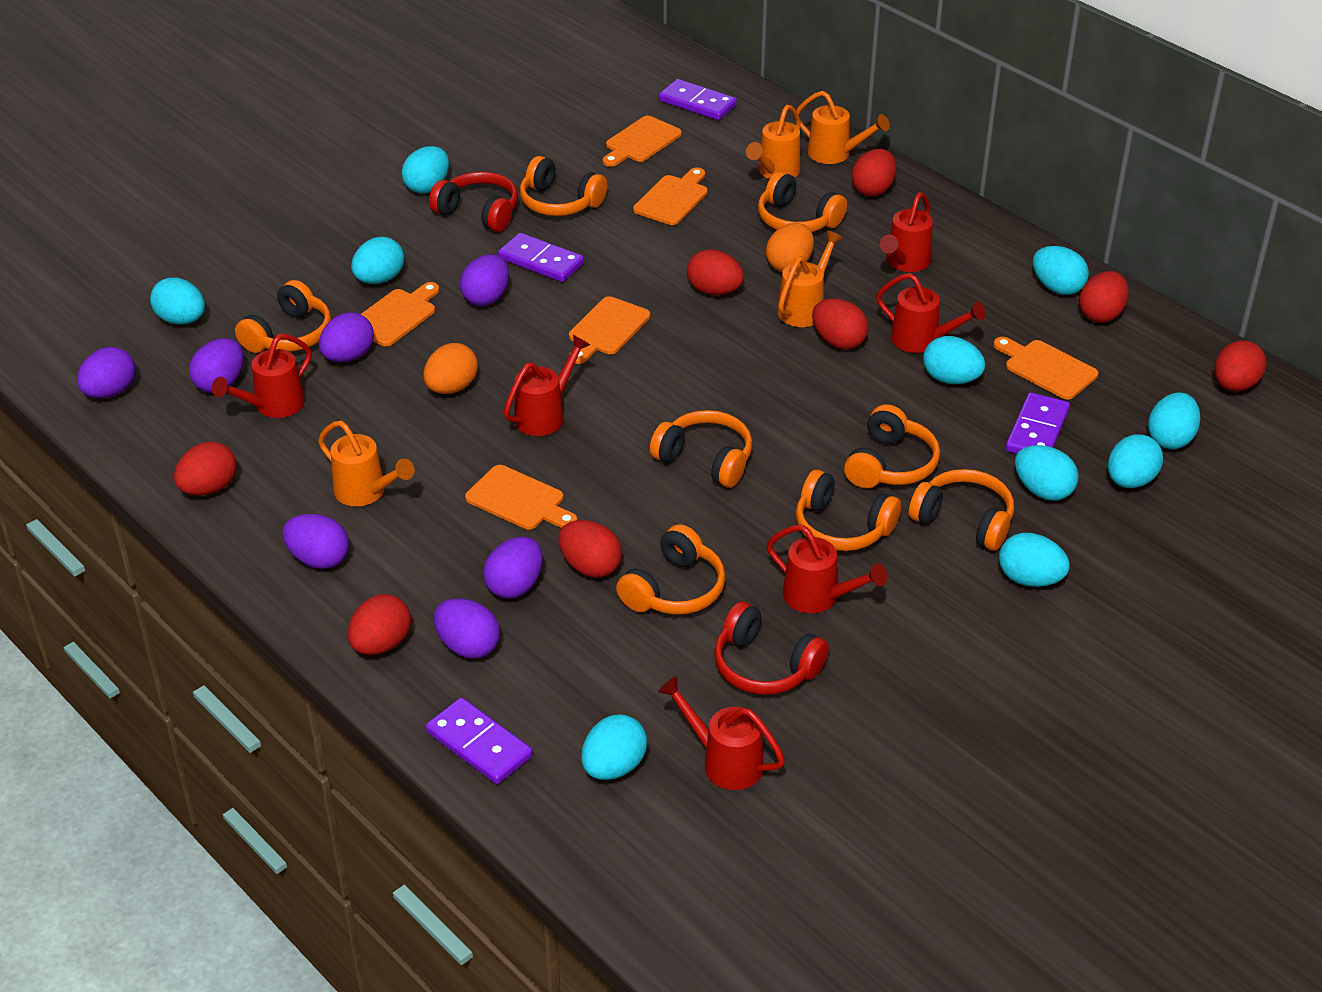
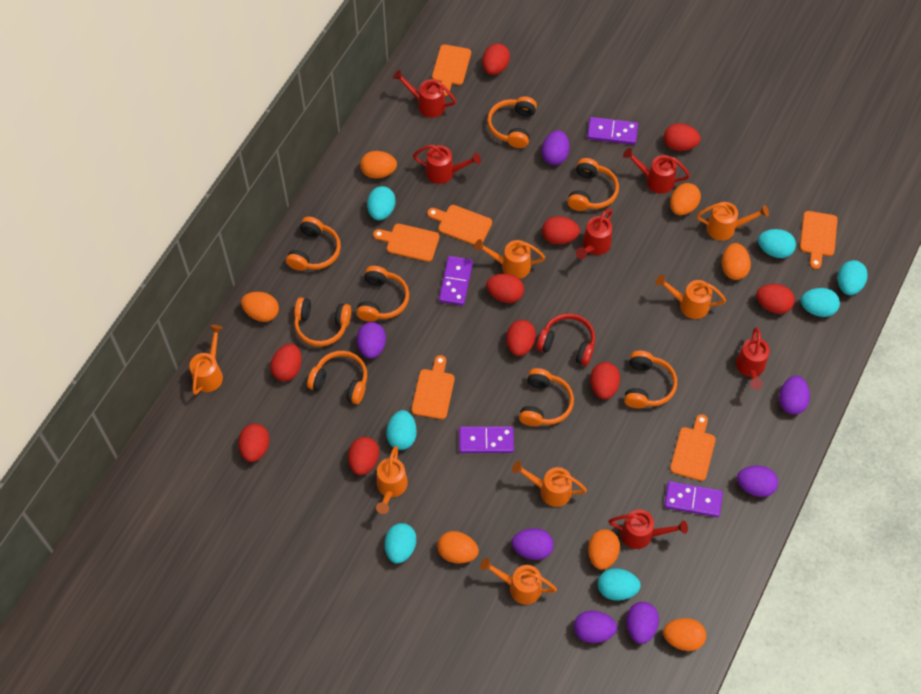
orange egg: 2 -> 7
orange watering can: 4 -> 7
red egg: 8 -> 10
red headphones: 2 -> 1
turquoise egg: 10 -> 7

